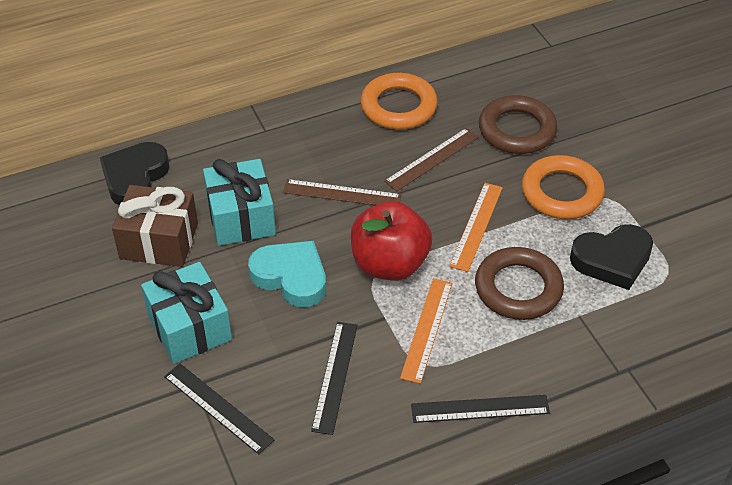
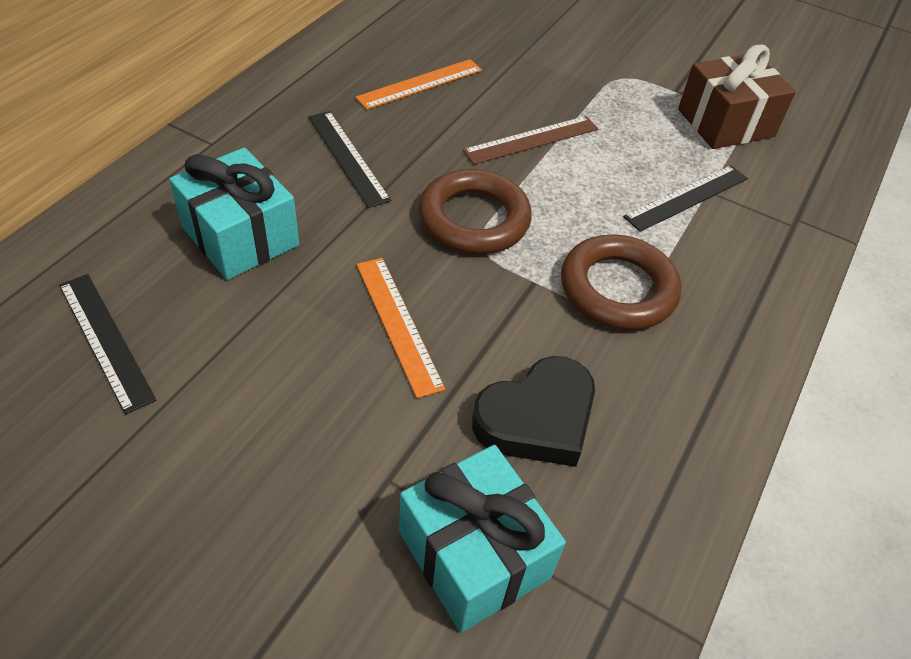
black heart: 2 -> 1
brown ruler: 2 -> 1
orange ring: 2 -> 0
red apple: 1 -> 0
turquoise heart: 1 -> 0

